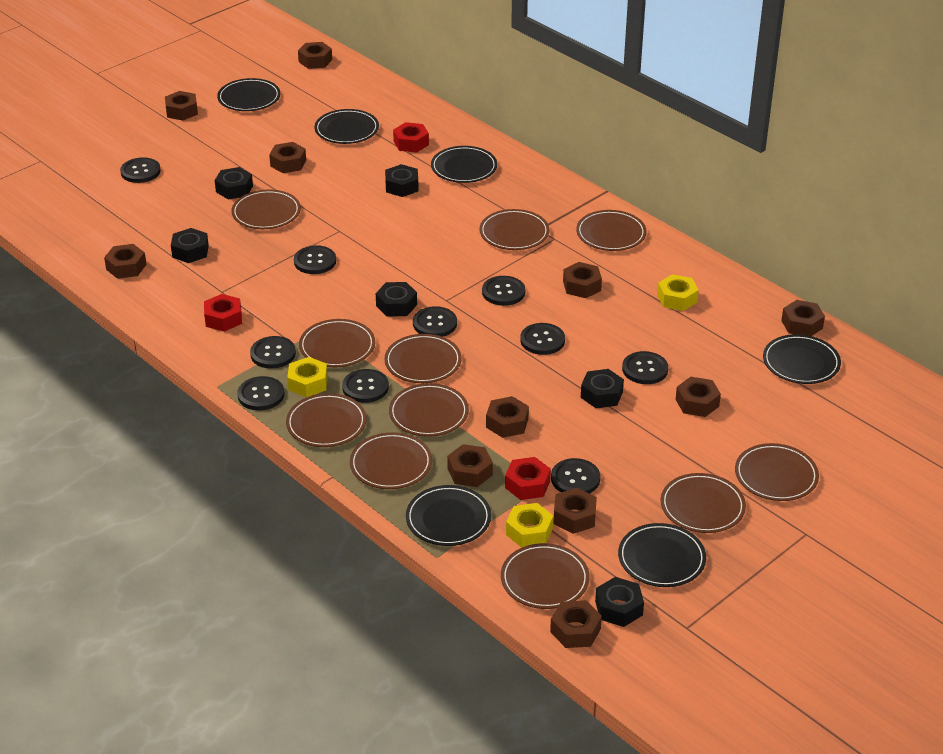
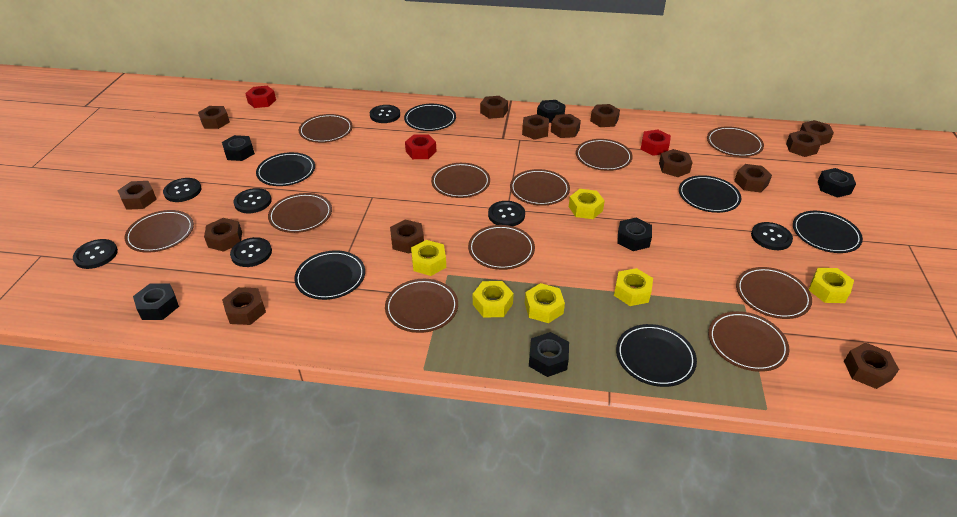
black button: 10 -> 7
brown nut: 11 -> 14
yellow nut: 3 -> 6

